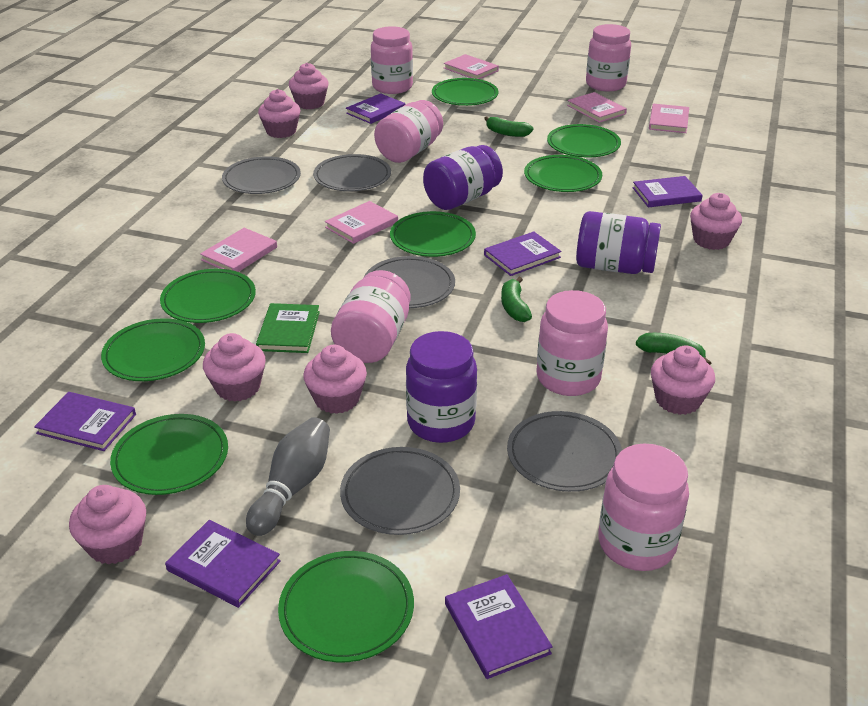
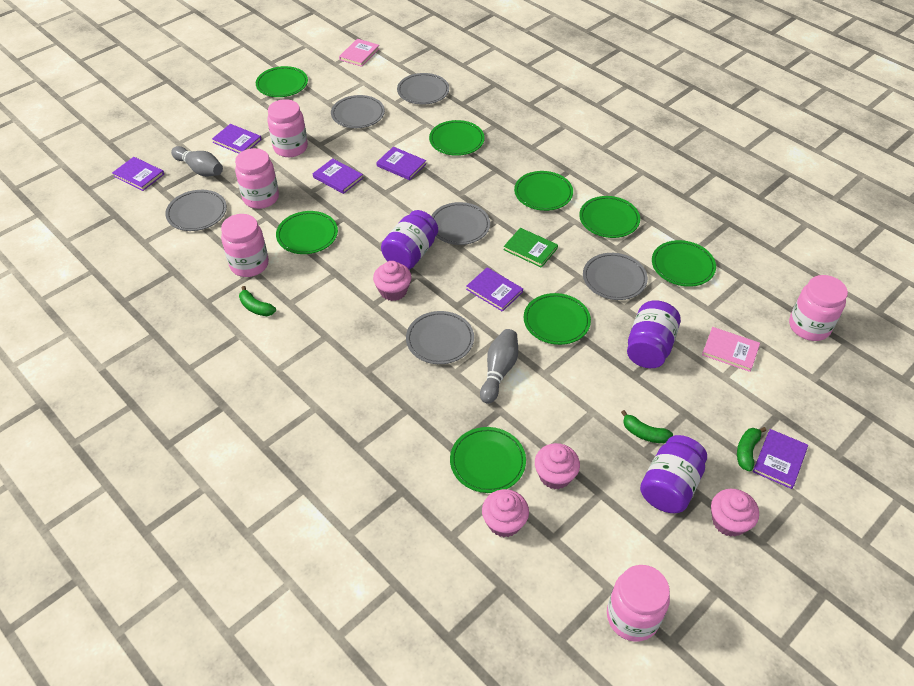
grey bowling pin: 1 -> 2
grey plate: 5 -> 6
pink book: 5 -> 2
pink cupcake: 7 -> 4
pink jar: 6 -> 5

